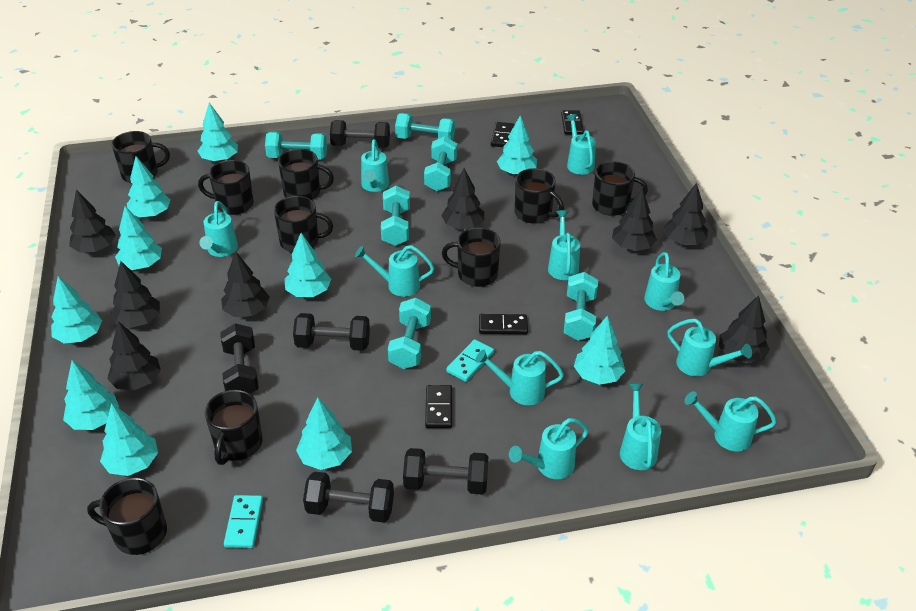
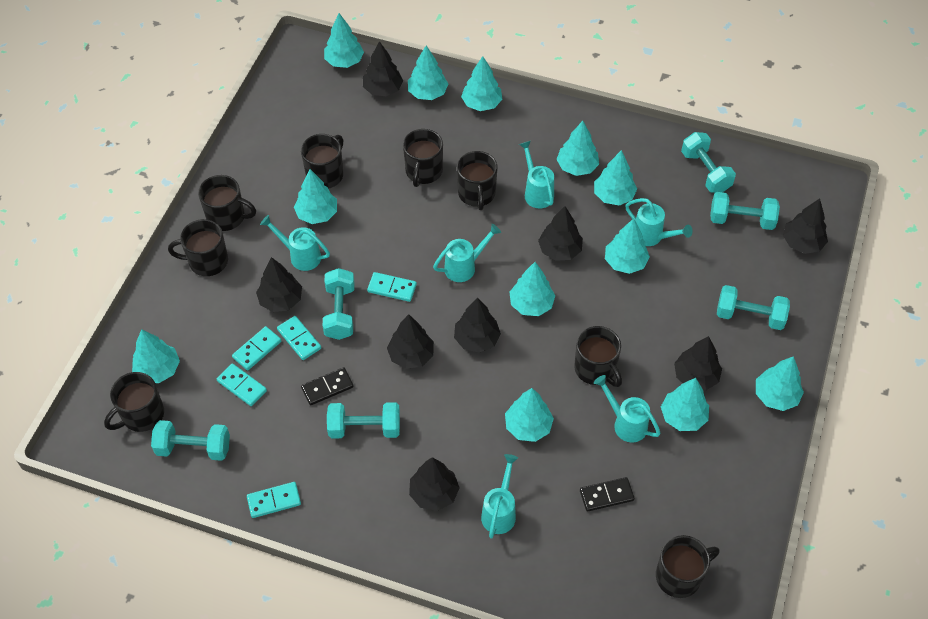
black domino: 4 -> 2
black dumbbell: 5 -> 0
black mug: 9 -> 8
turquoise domino: 2 -> 5
turquoise tree: 10 -> 12
turquoise watering can: 11 -> 6

